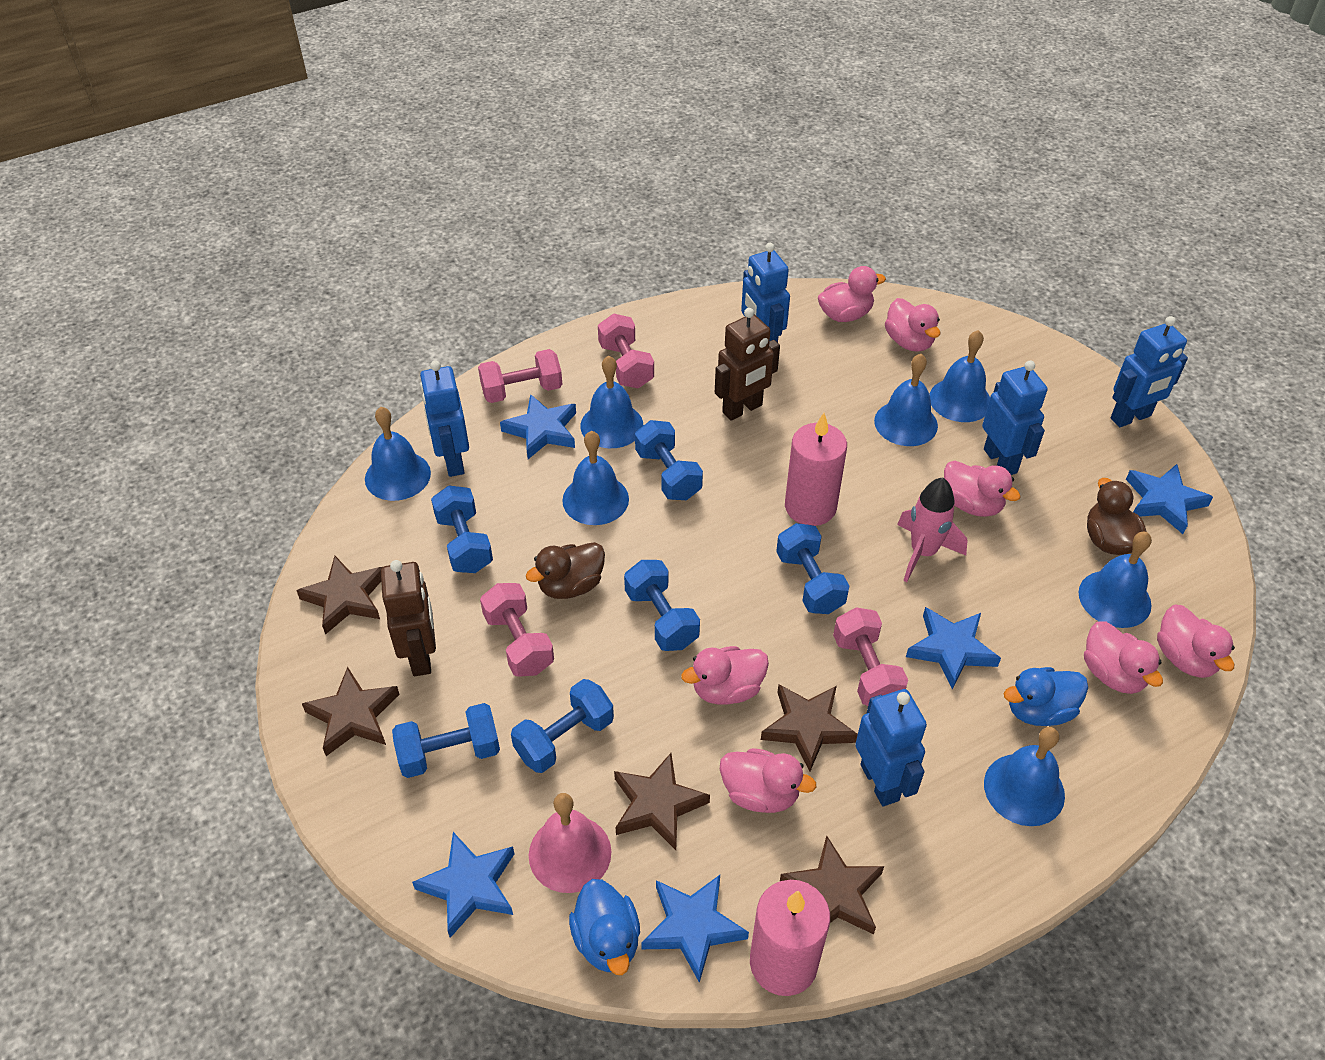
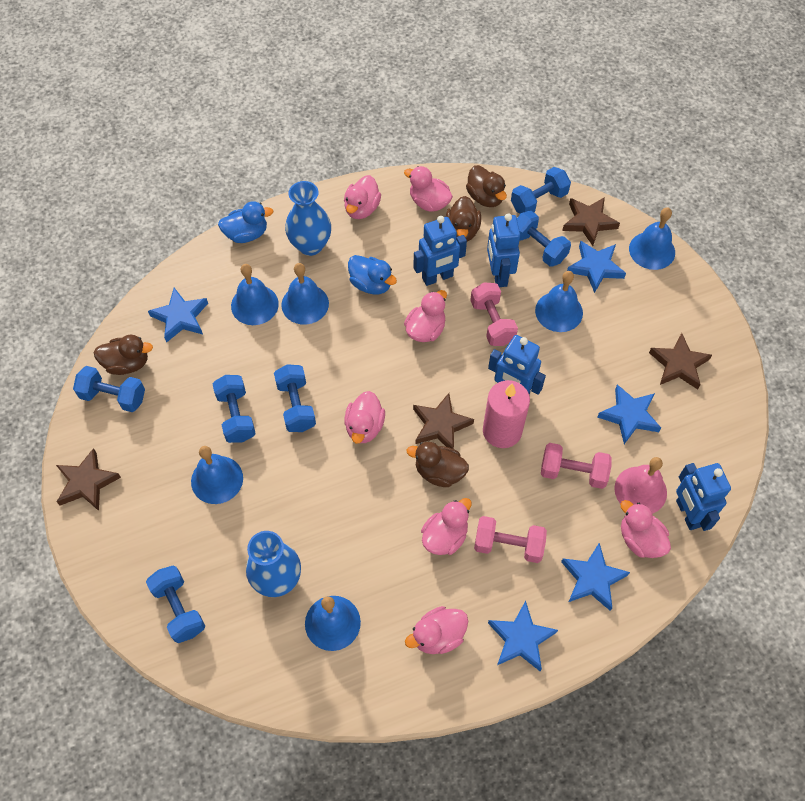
blue bell: 7 -> 6
blue robot: 5 -> 4
blue vase: 0 -> 2
brown duck: 2 -> 4
brown robot: 2 -> 0
brown star: 5 -> 4
pink candle: 2 -> 1
pink dumbbell: 4 -> 3
pink rocket: 1 -> 0

